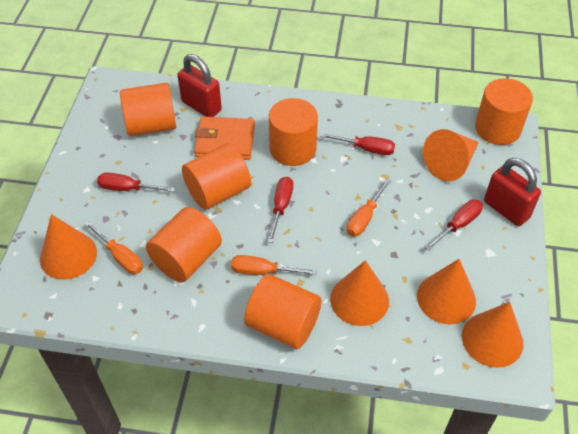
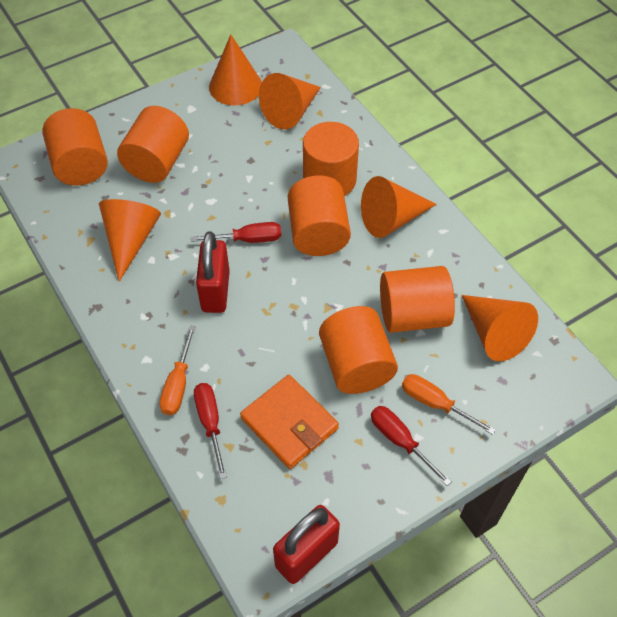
orange screwdriver: 3 -> 2
red screwdriver: 4 -> 3

